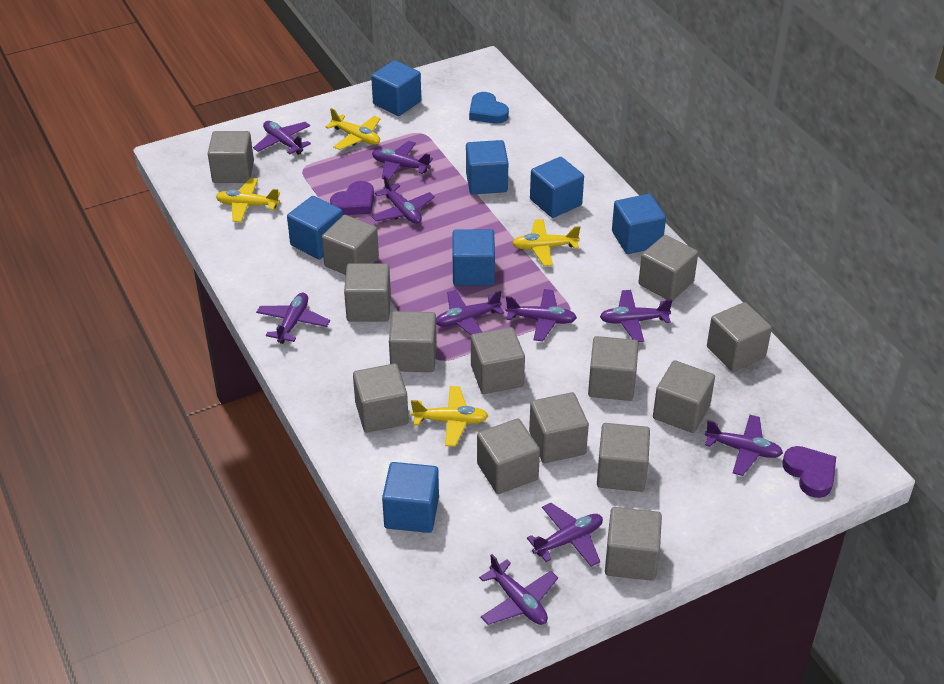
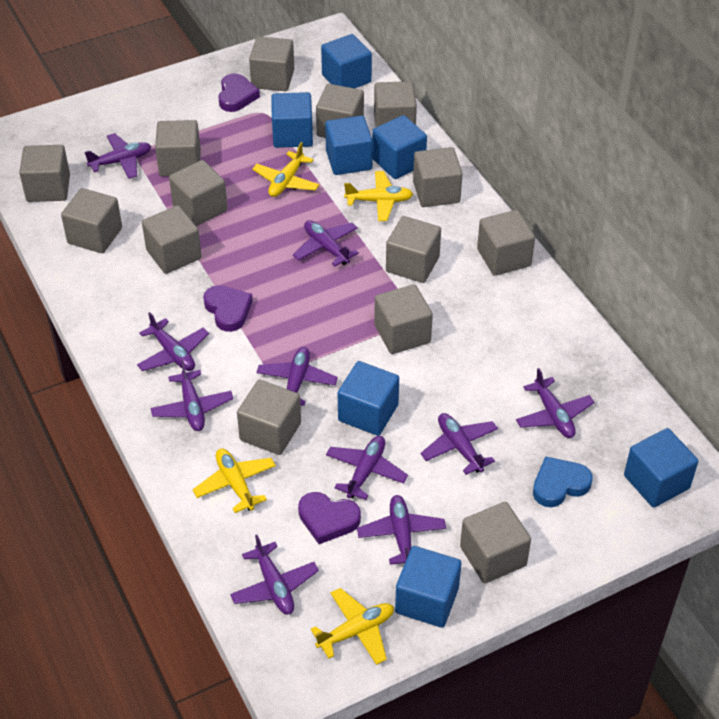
purple heart: 2 -> 3

